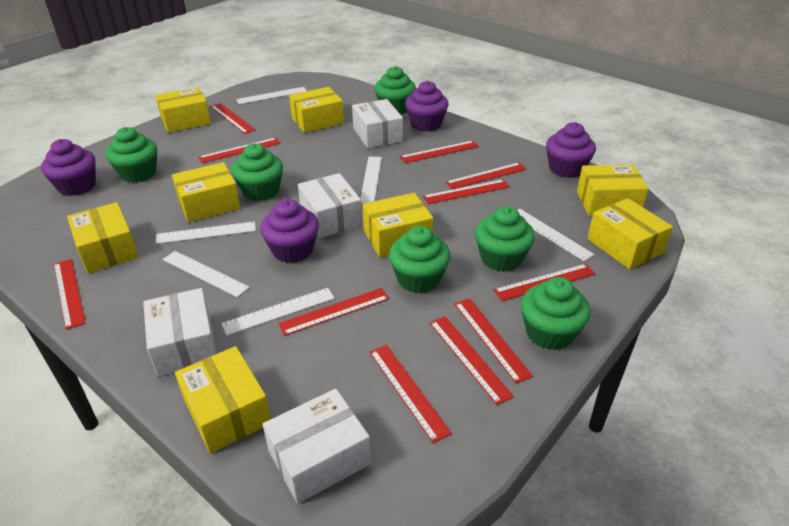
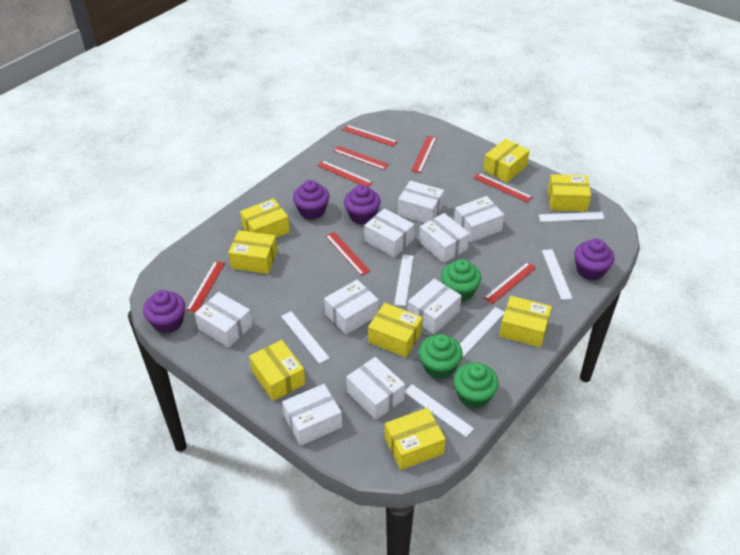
green cupcake: 6 -> 3
red ruler: 11 -> 8
white box: 4 -> 9

